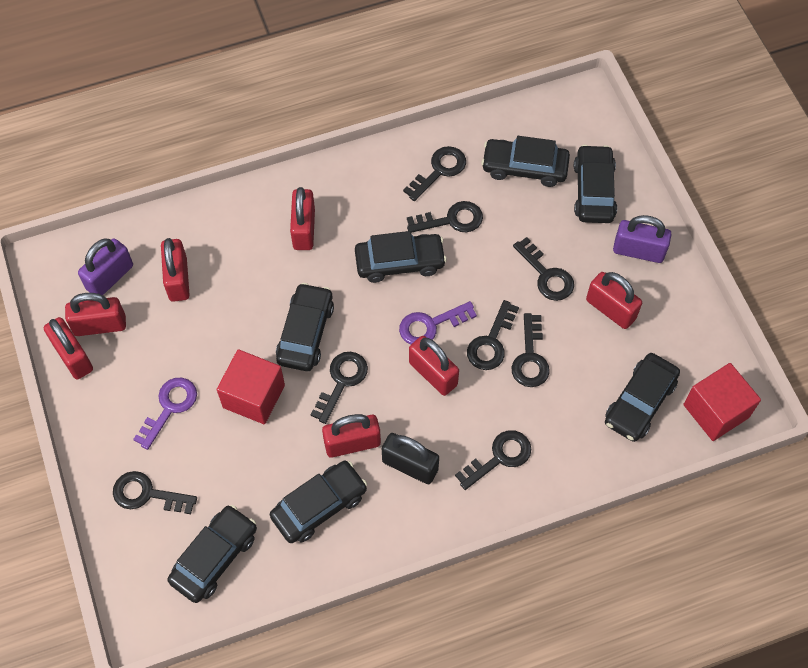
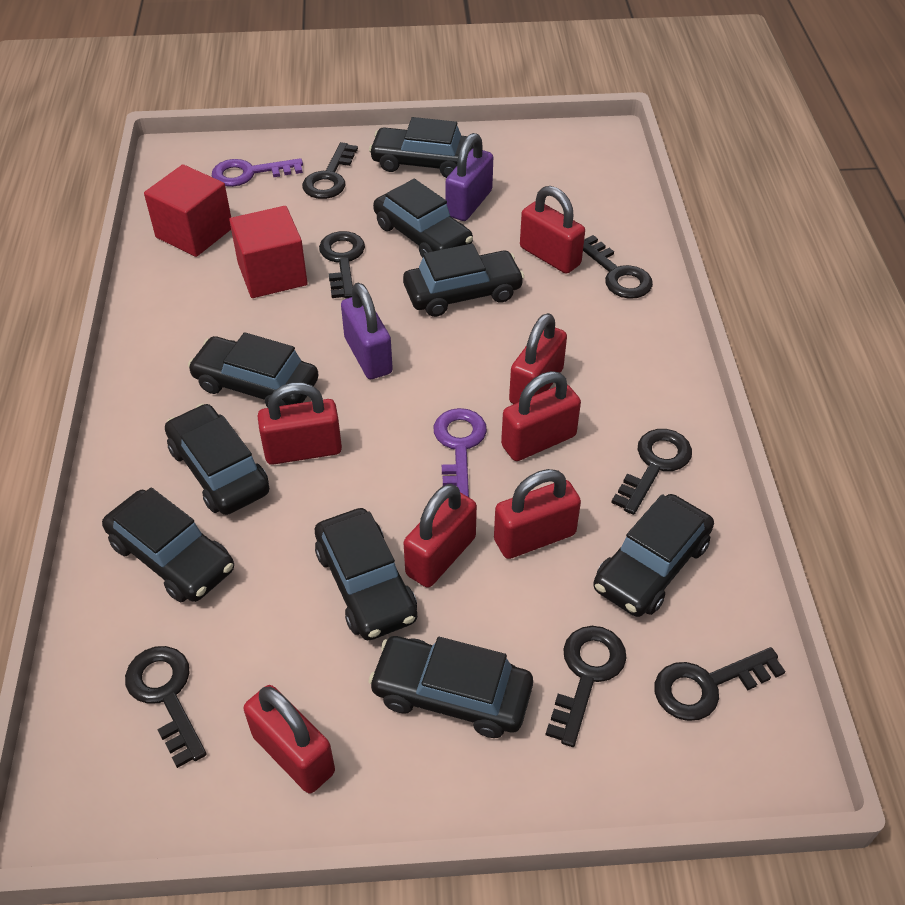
black car: 7 -> 9
black key: 8 -> 7
black padlock: 1 -> 0

